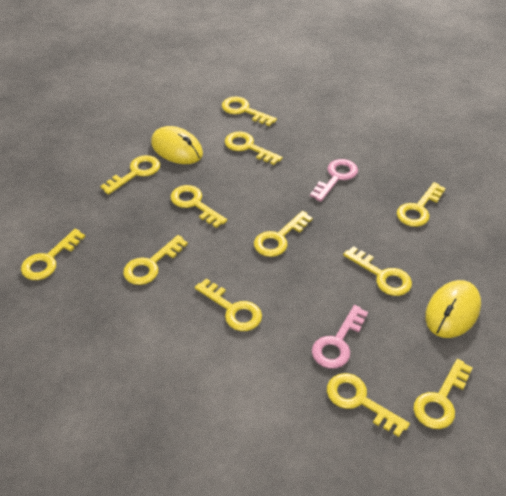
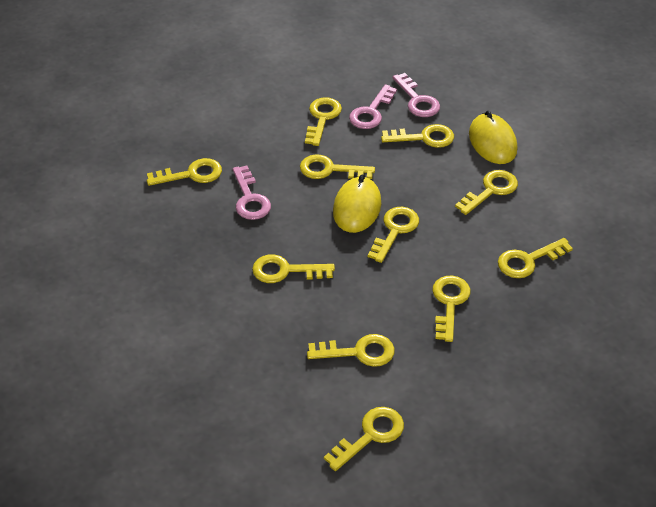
pink key: 2 -> 3
yellow key: 12 -> 11

